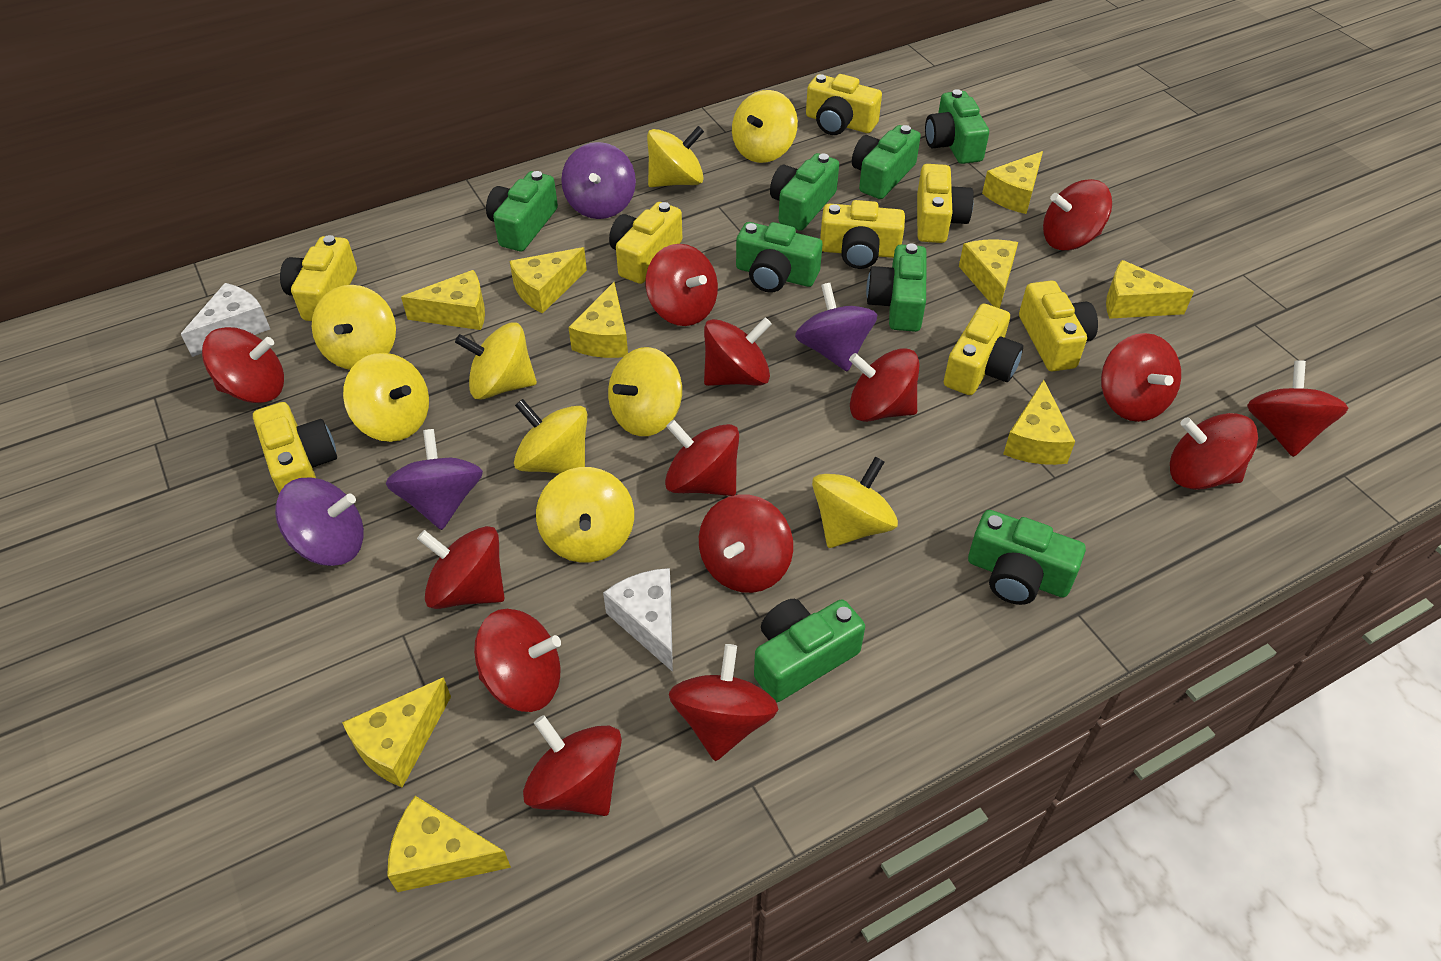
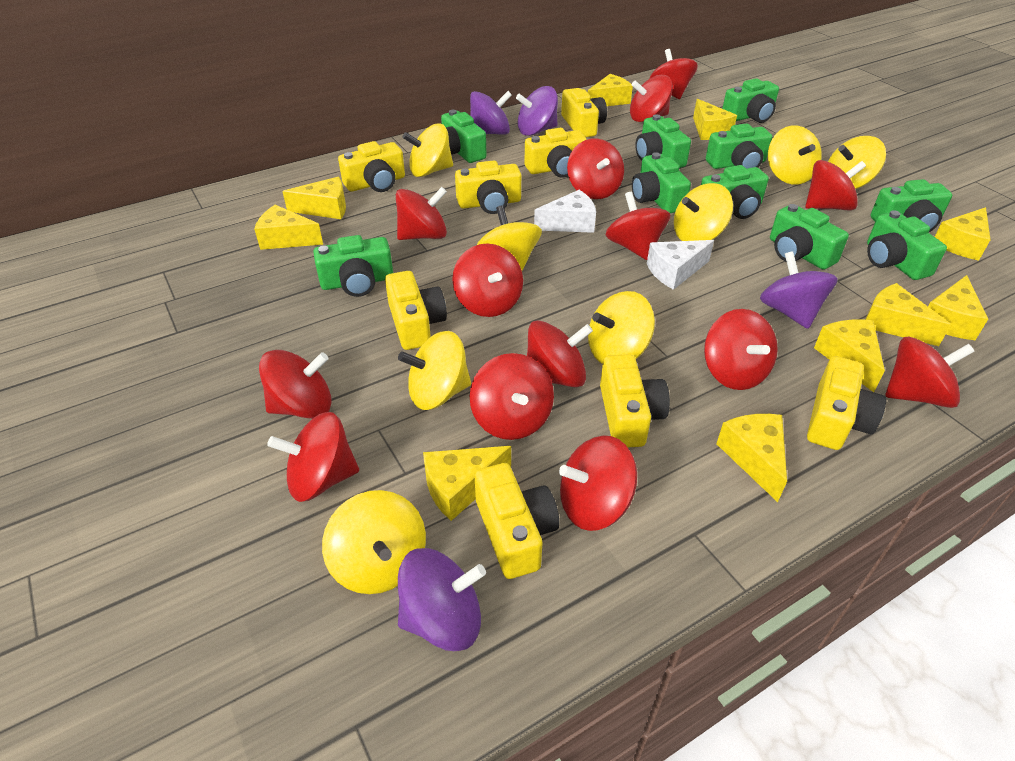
green camera: 8 -> 10
yellow cheese: 9 -> 10
yellow spinning top: 9 -> 8

